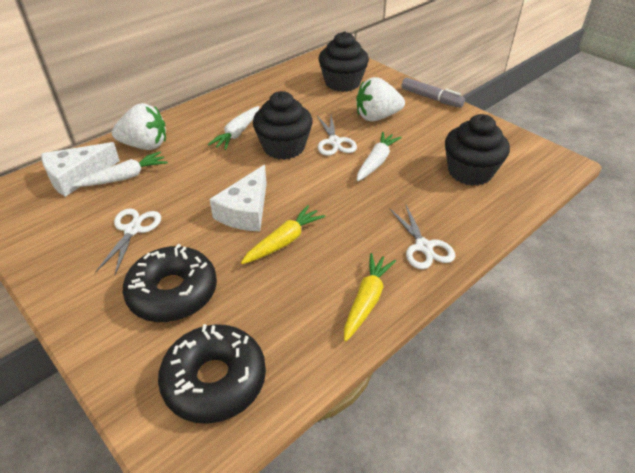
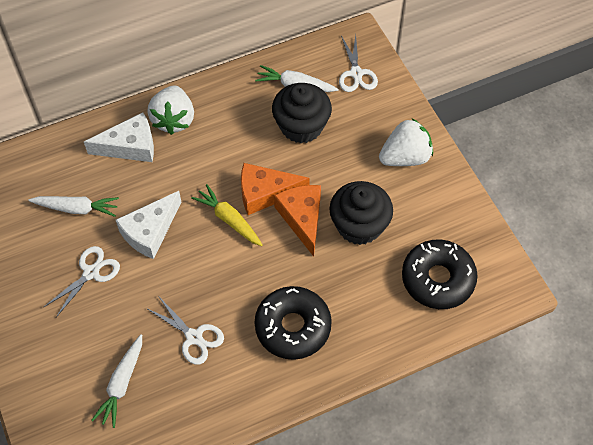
black cupcake: 3 -> 2
grey marker: 1 -> 0
orange cheese: 0 -> 2
yellow carrot: 2 -> 1

